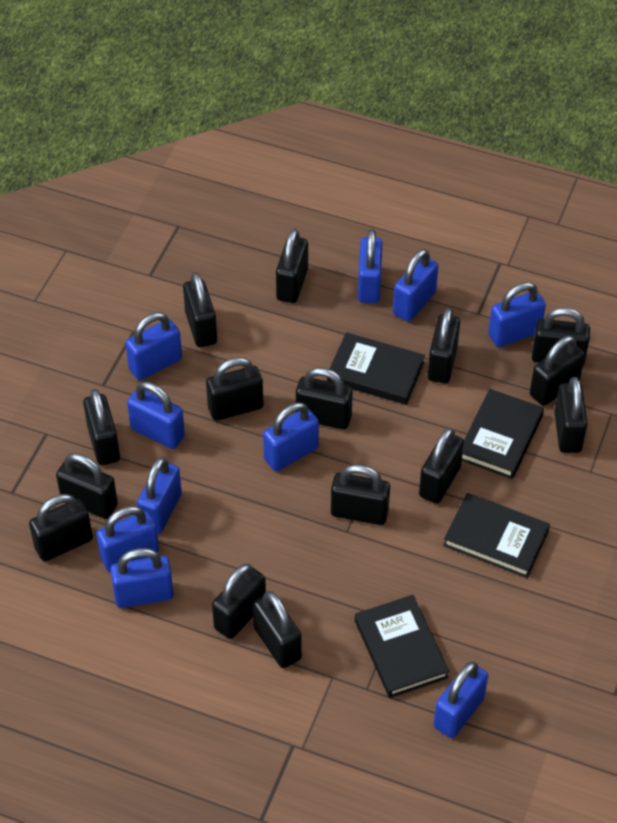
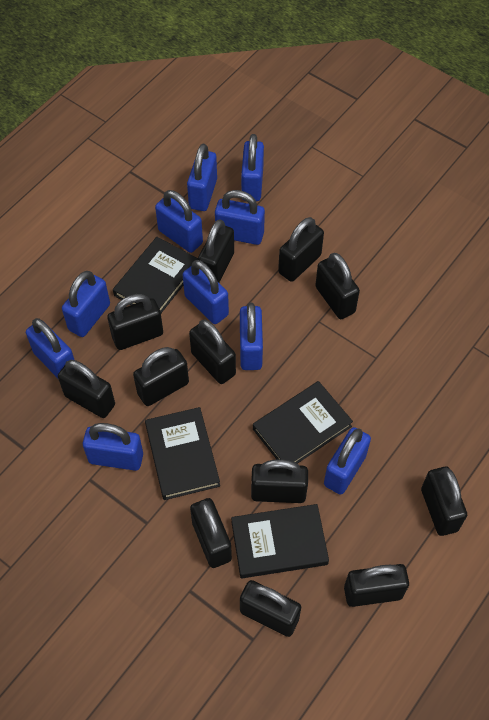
black padlock: 15 -> 12

